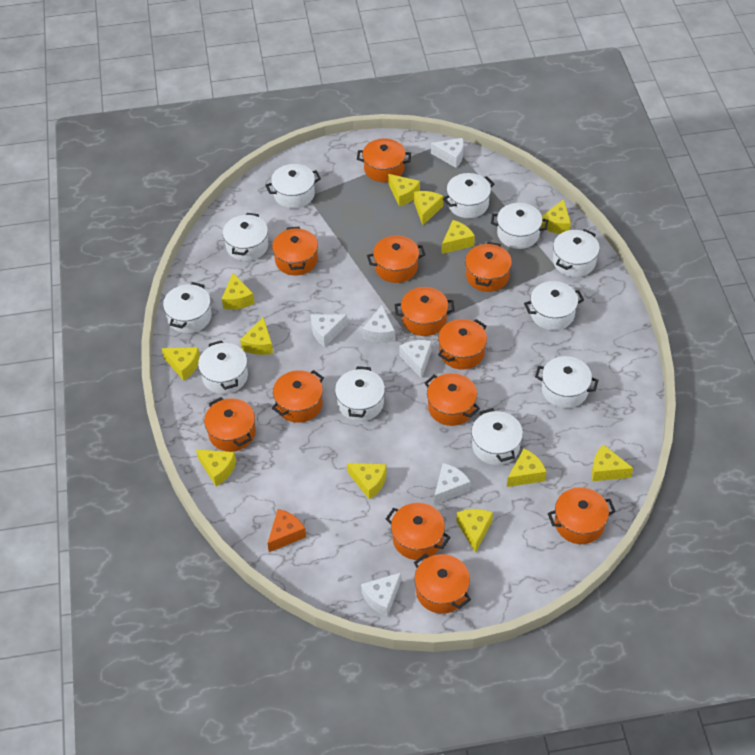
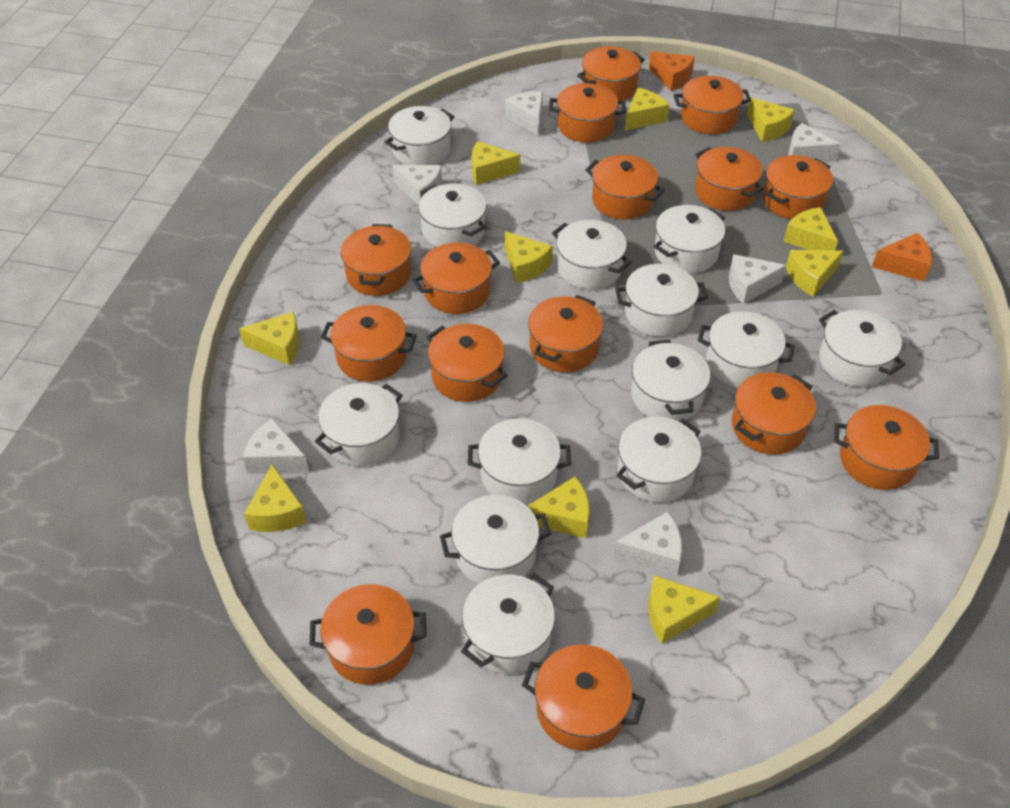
orange cheese: 1 -> 2
orange pot: 12 -> 15
white pot: 11 -> 13
yellow cheese: 12 -> 10

